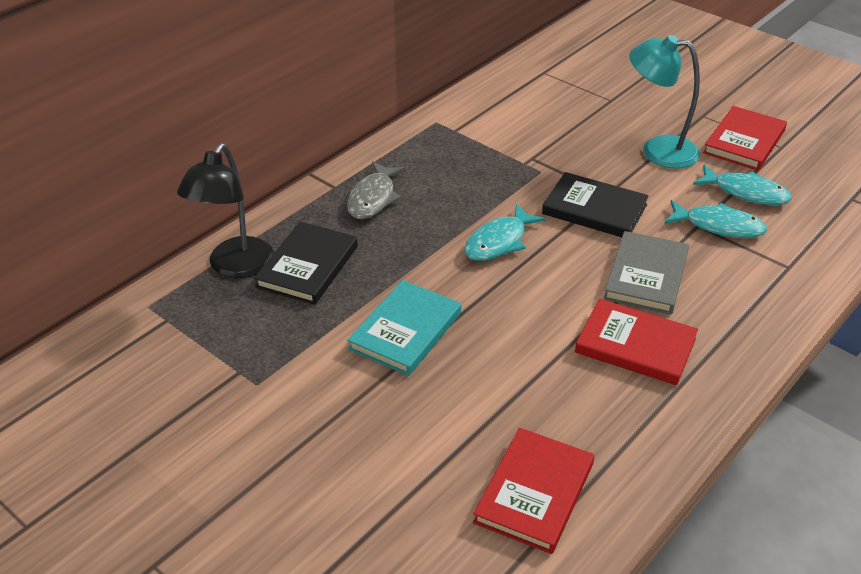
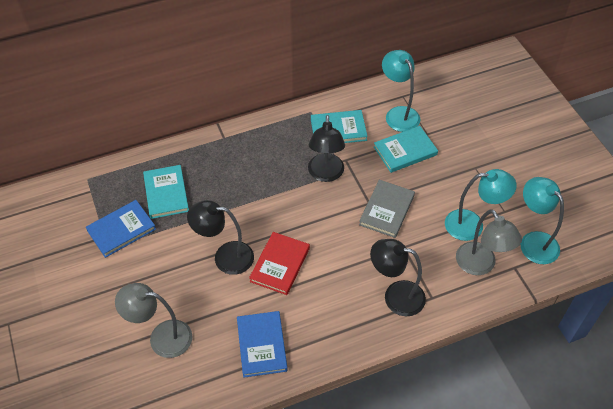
black book: 2 -> 0
black lamp: 1 -> 3
blue book: 0 -> 2
grey fish: 1 -> 0
grey lamp: 0 -> 2
red book: 3 -> 1
turquoise book: 1 -> 3
turquoise fish: 3 -> 0
turquoise lamp: 1 -> 3

